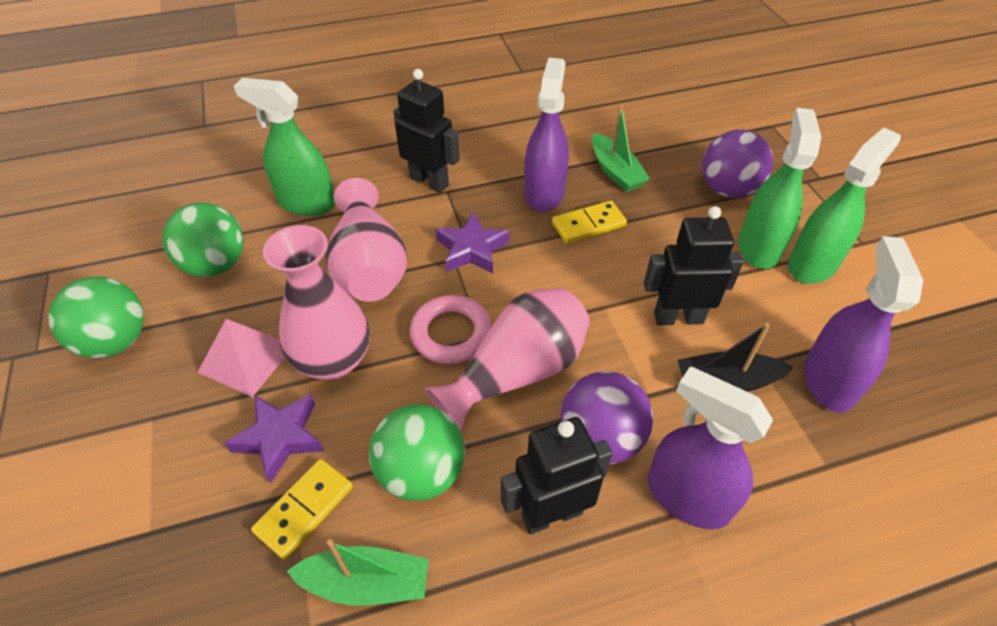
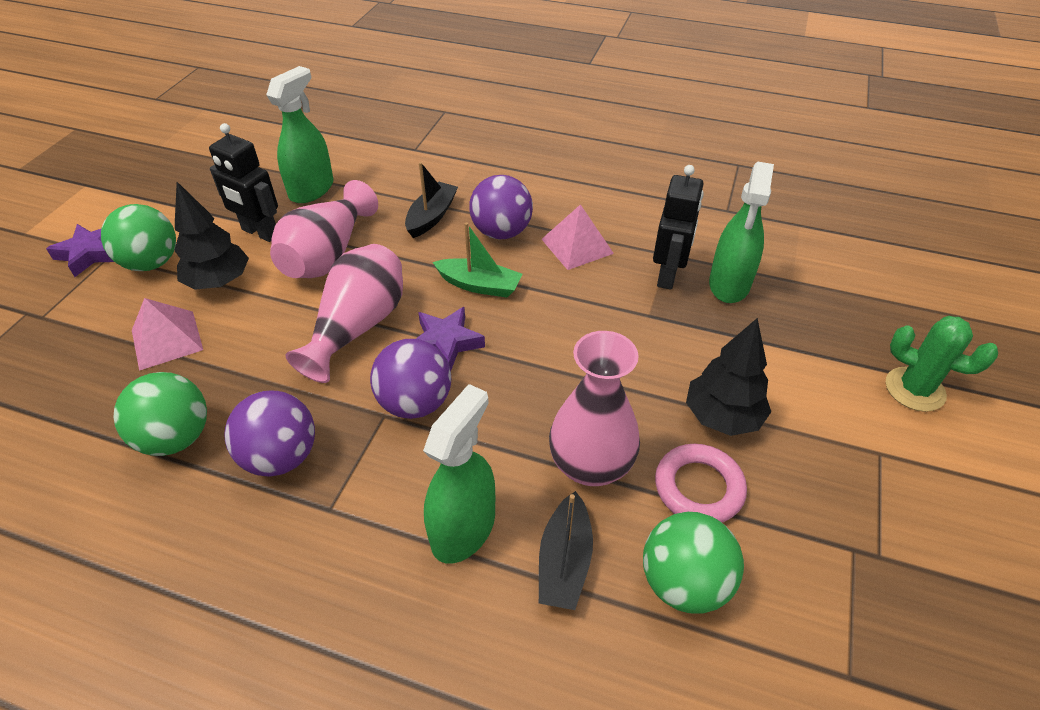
black boat: 1 -> 2
black robot: 3 -> 2
black tree: 0 -> 2
green boat: 2 -> 1
green cactus: 0 -> 1
pink pyramid: 1 -> 2
purple ball: 2 -> 3
purple spray bottle: 3 -> 0
yellow domino: 2 -> 0

